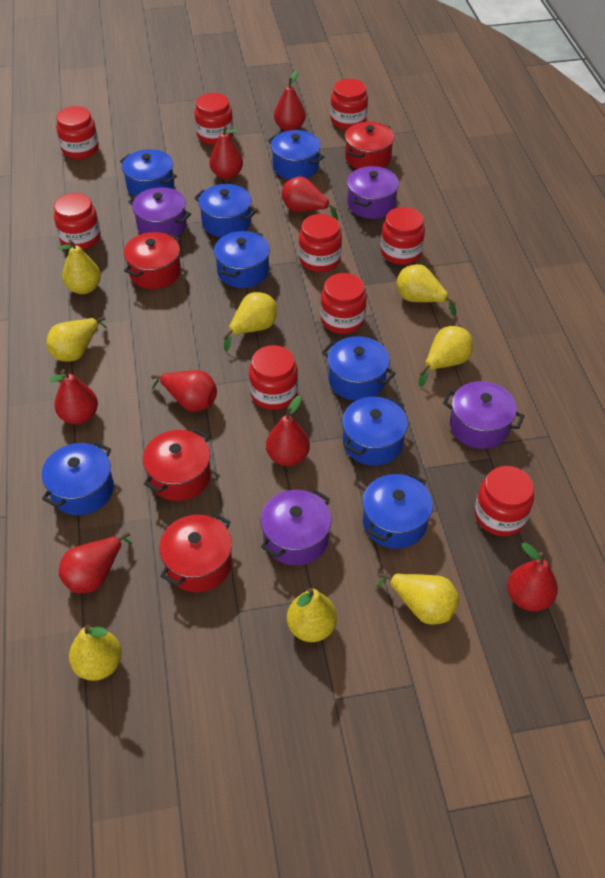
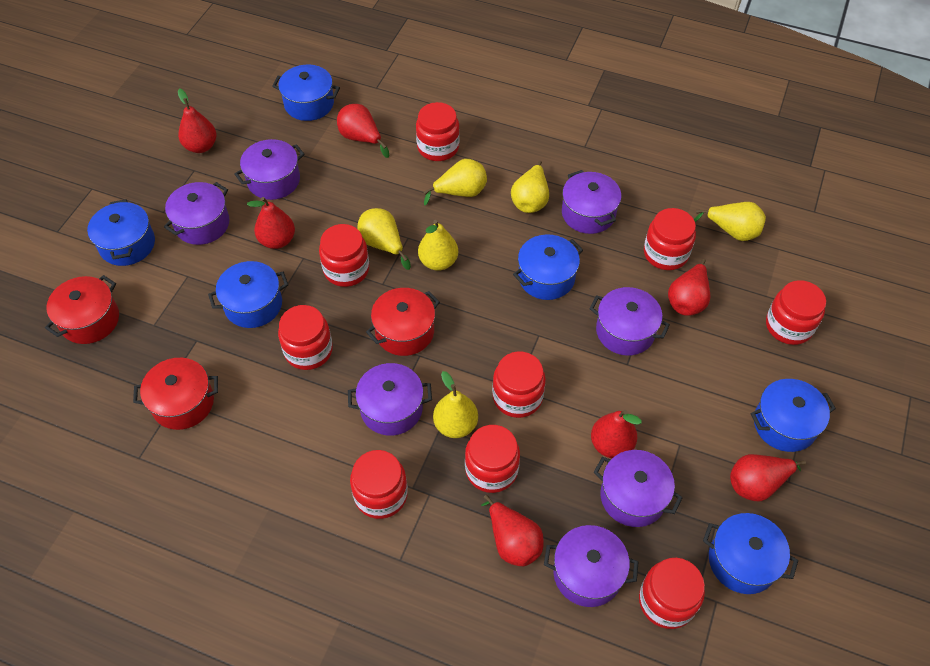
blue pot: 8 -> 6
purple pot: 4 -> 7
red pear: 8 -> 7
red pot: 4 -> 3
yellow pear: 8 -> 6

